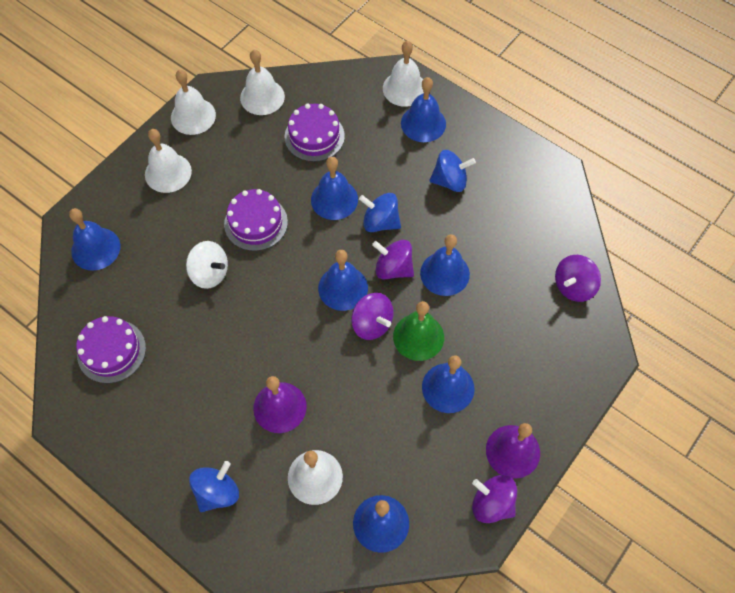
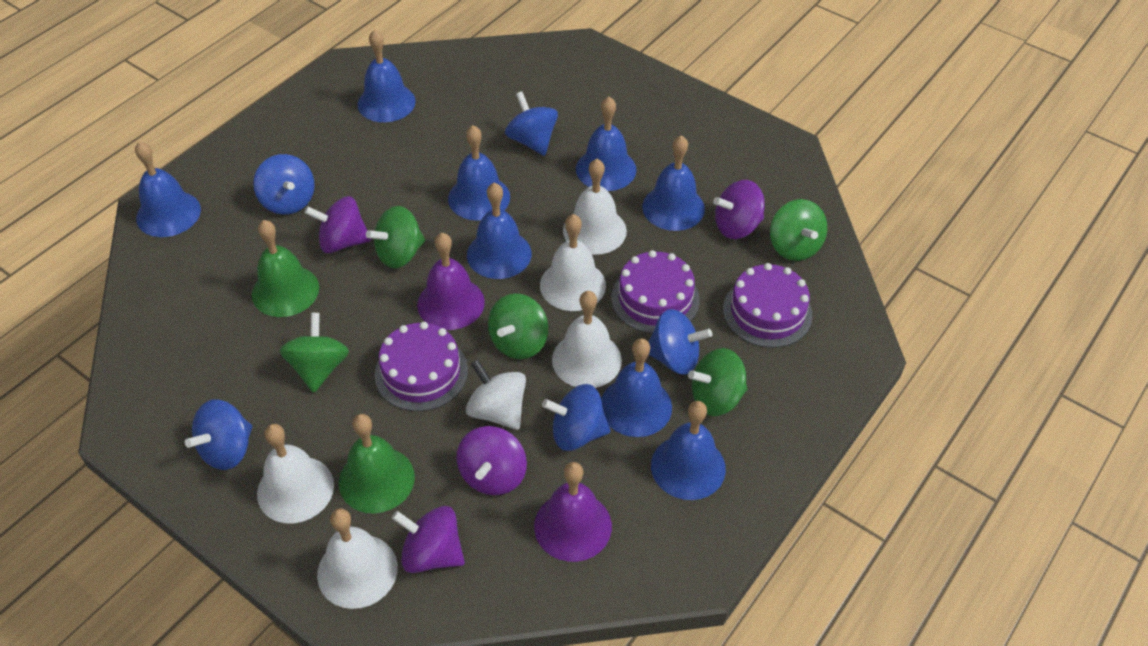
blue bell: 7 -> 8
blue spinning top: 3 -> 5
green bell: 1 -> 2
green spinning top: 0 -> 5

